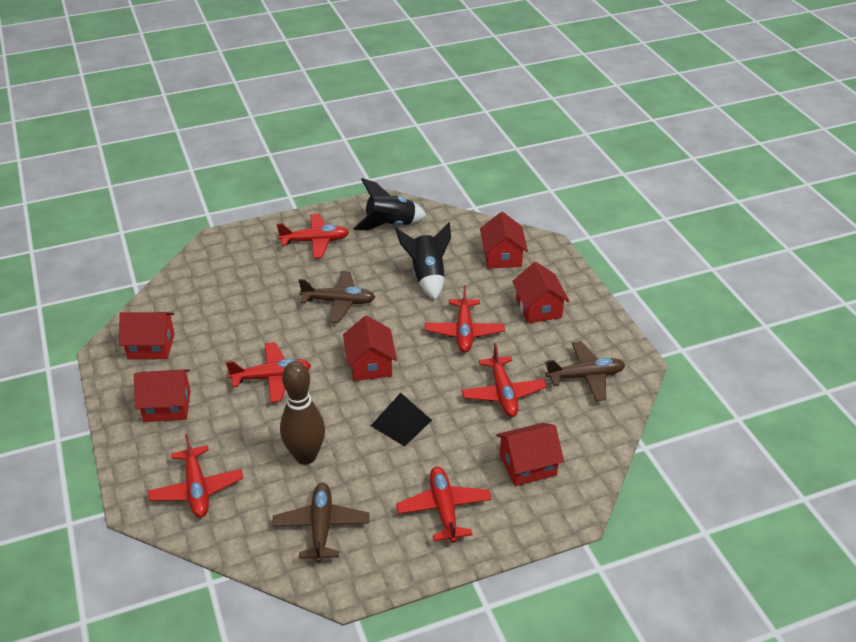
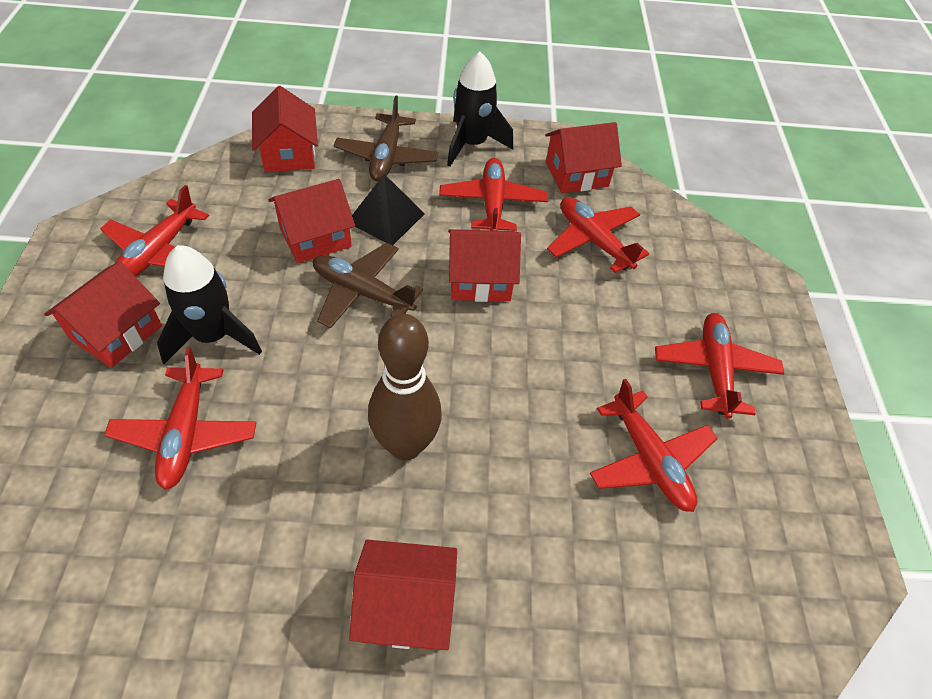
brown plane: 3 -> 2

